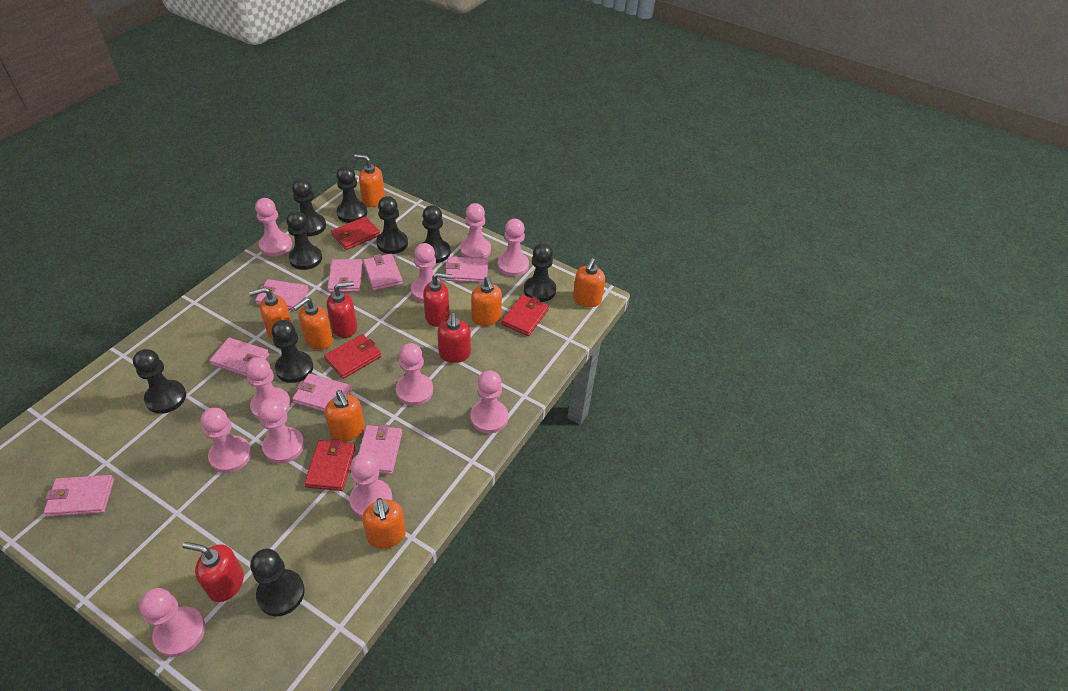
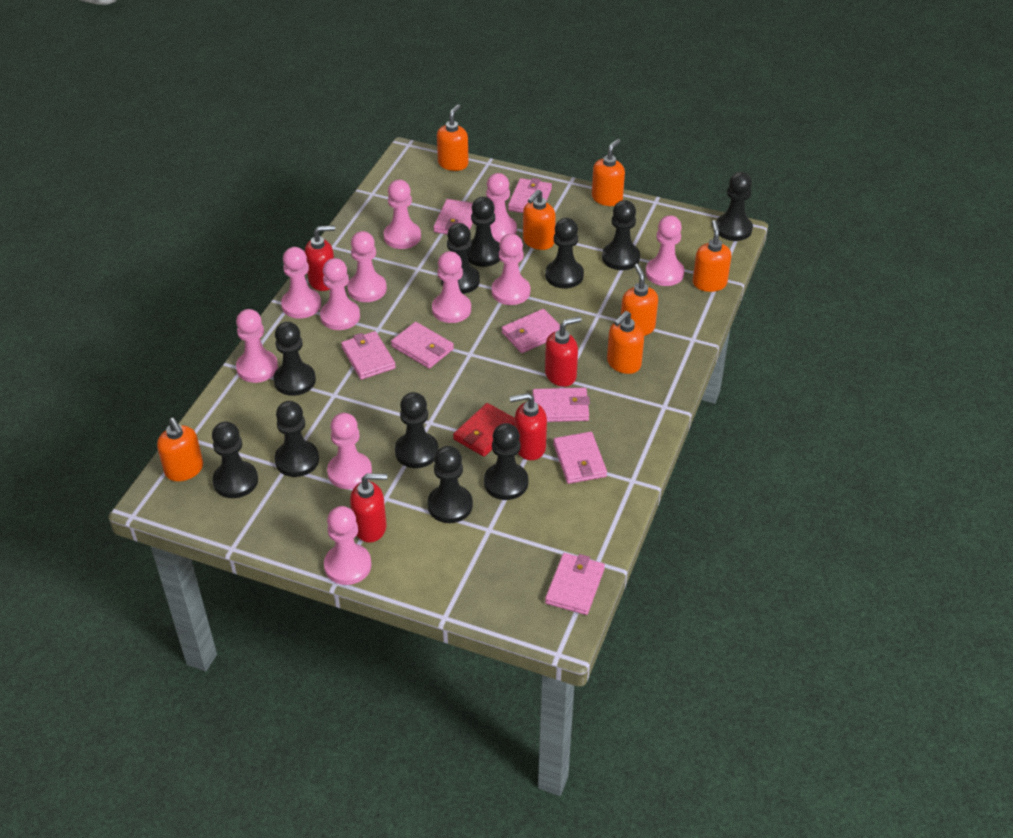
black pawn: 9 -> 11
red wallet: 4 -> 1

